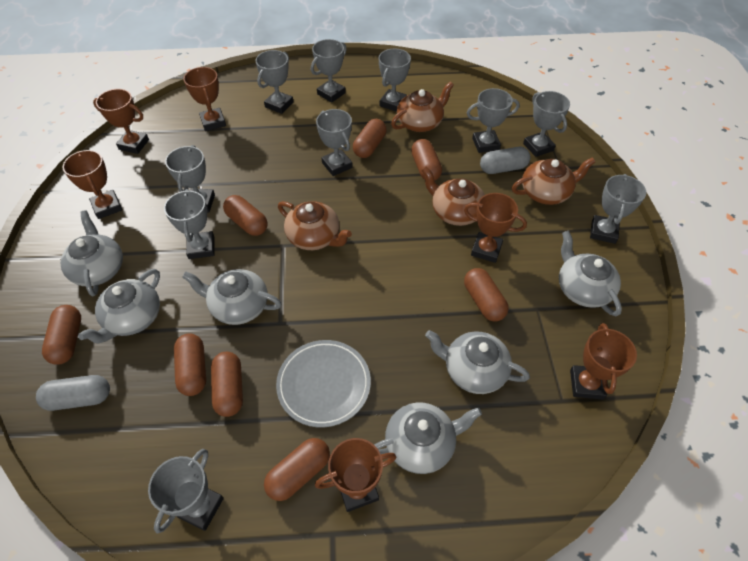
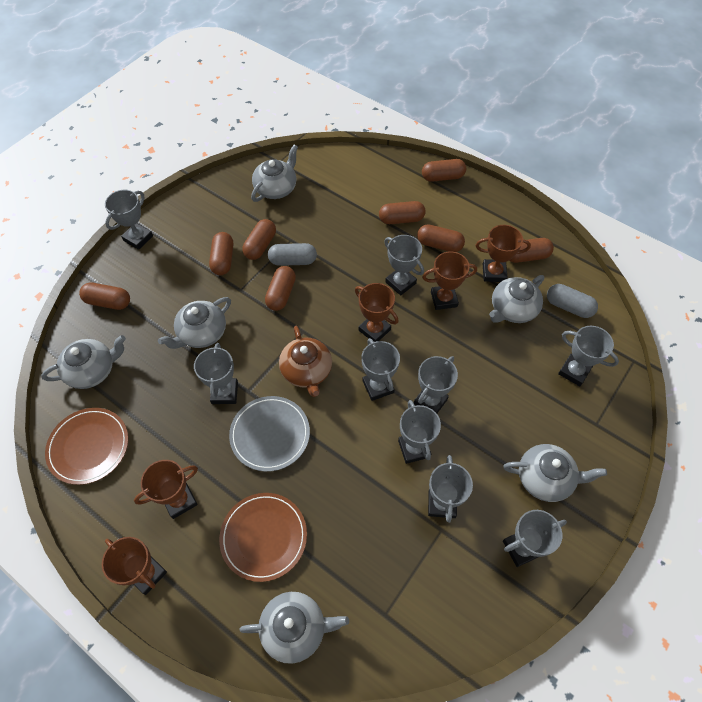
brown plate: 0 -> 2
brown teapot: 4 -> 1
brown trophy: 6 -> 5
grey trophy: 10 -> 9

